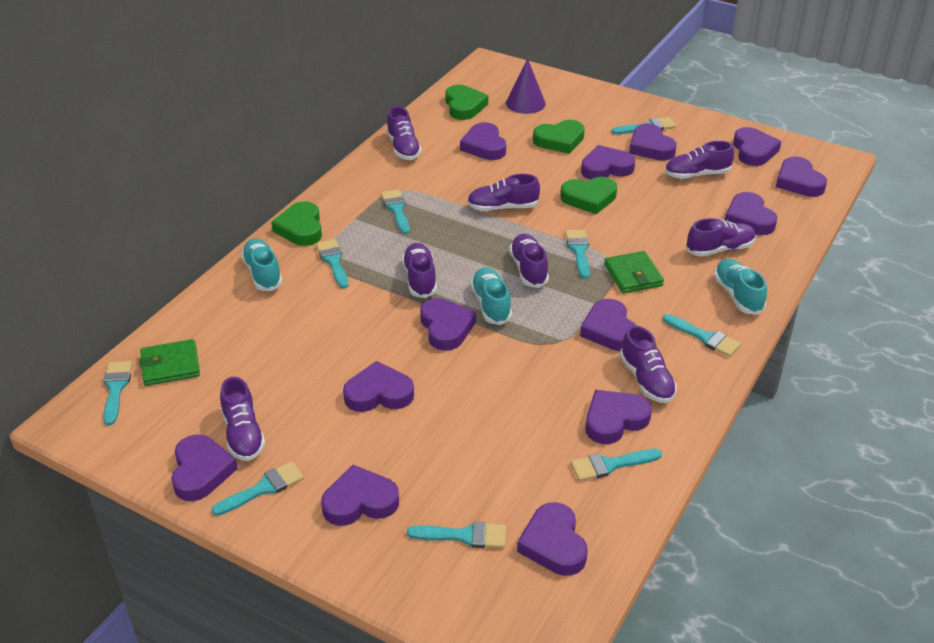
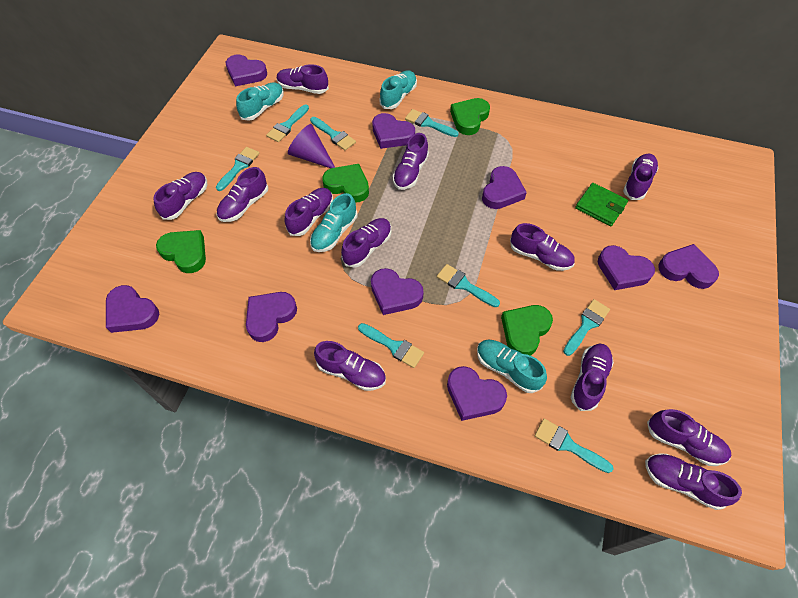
green wallet: 2 -> 1
purple heart: 13 -> 9
purple shoe: 8 -> 12
turquoise brush: 9 -> 8
turquoise shoe: 3 -> 4

